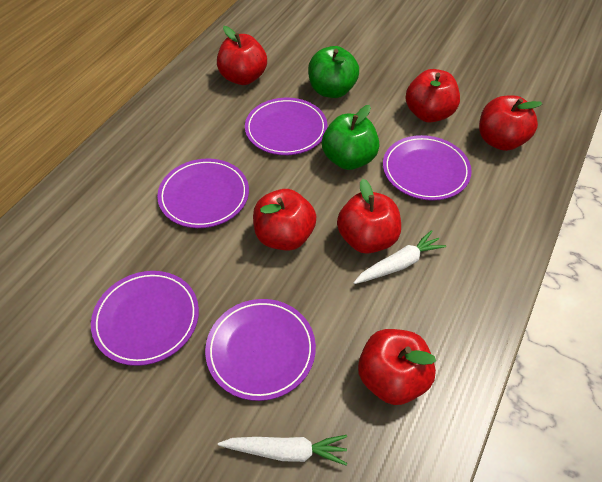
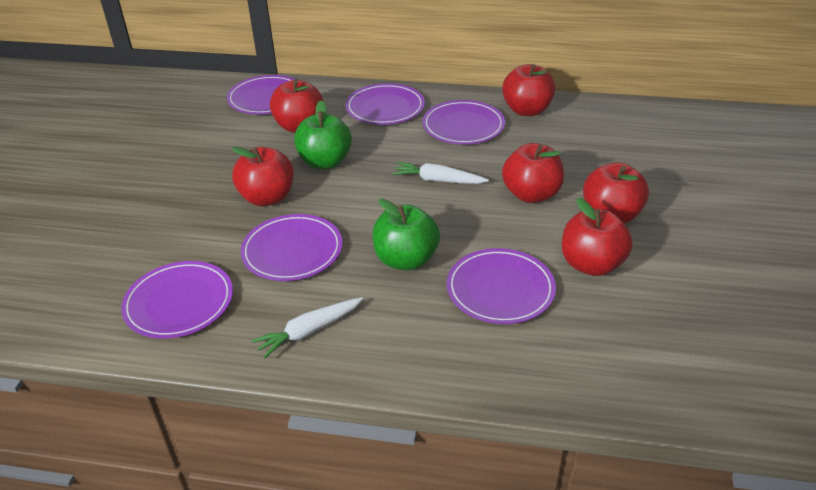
purple plate: 5 -> 6

